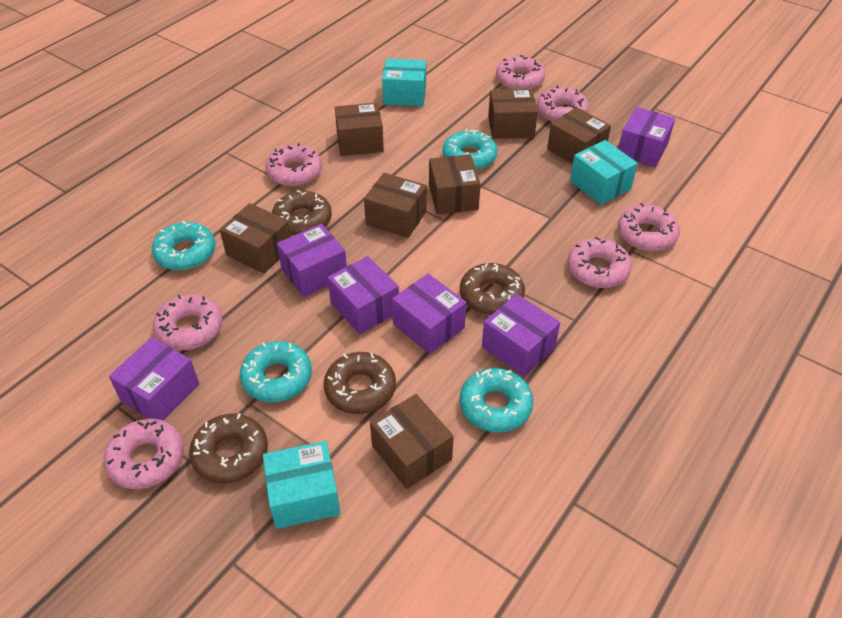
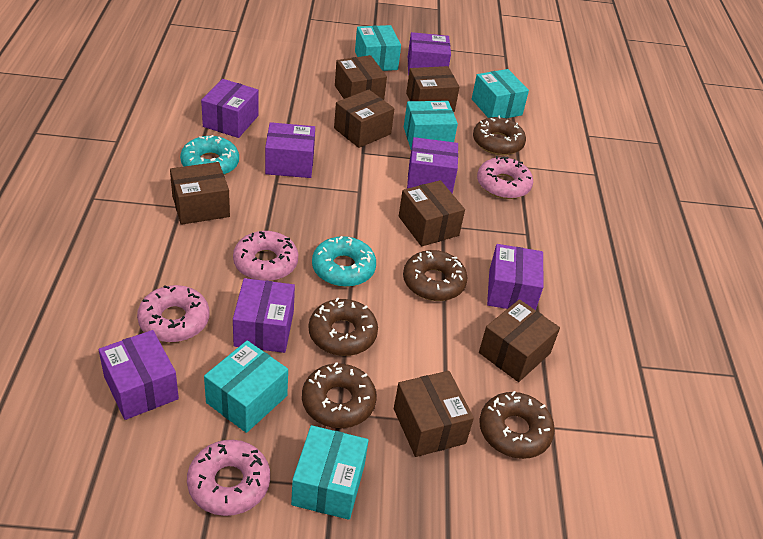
brown donut: 4 -> 5
pink donut: 7 -> 4
purple box: 6 -> 7
turquoise box: 3 -> 5
turquoise donut: 4 -> 2

